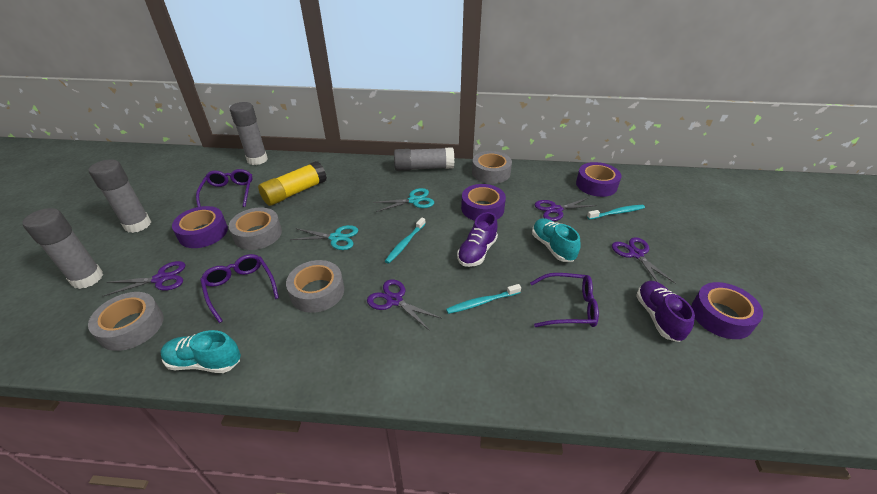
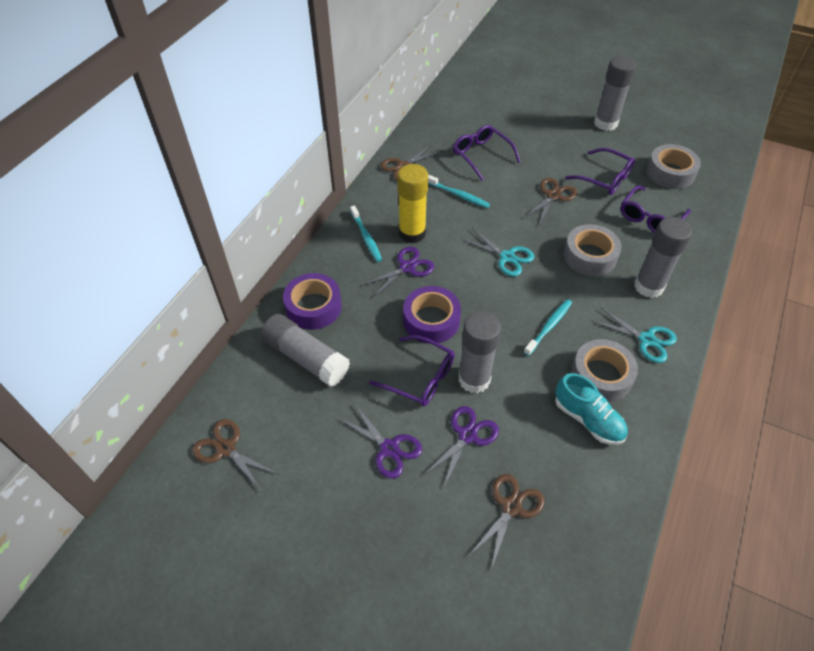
brown scissors: 0 -> 4
grey tape: 4 -> 3
purple glasses: 3 -> 4
purple scissors: 4 -> 3
purple shoe: 2 -> 0
purple tape: 4 -> 2
turquoise shoe: 2 -> 1

